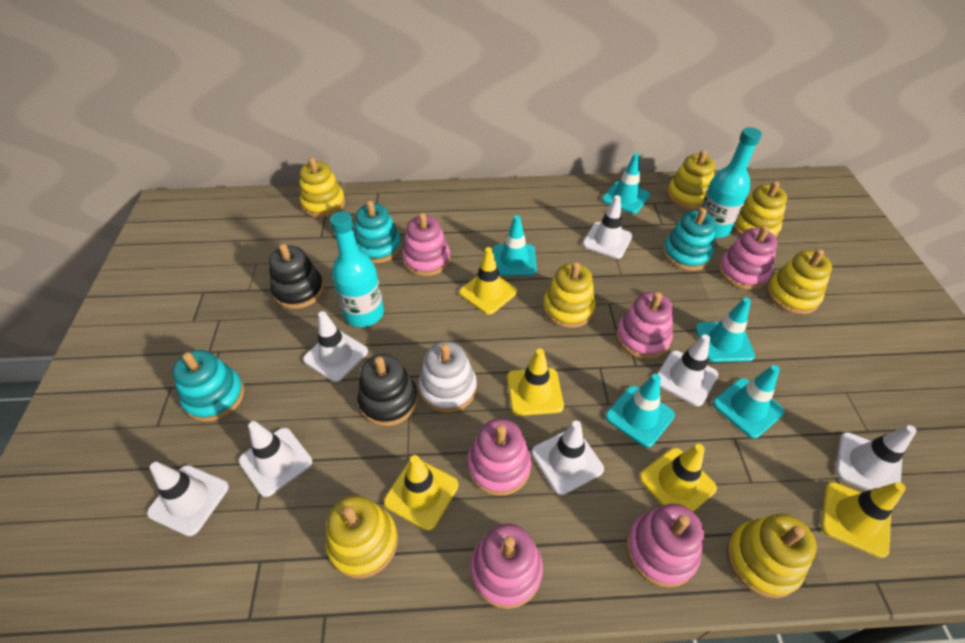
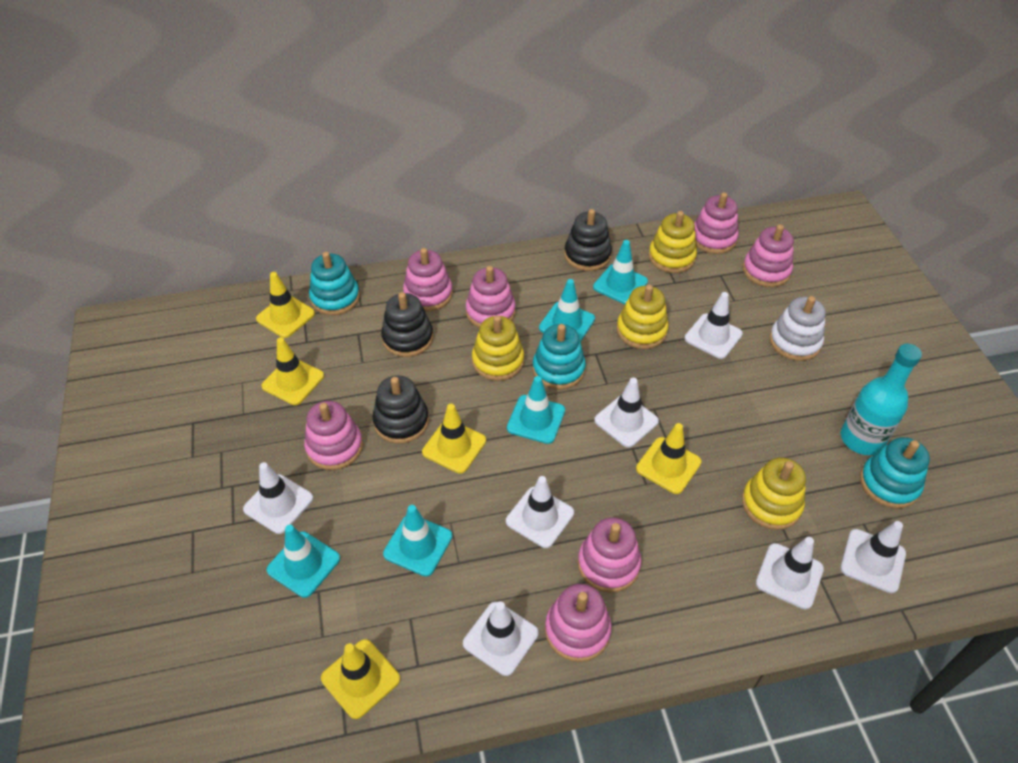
black stacking toy: 2 -> 3
pink stacking toy: 6 -> 7
turquoise bottle: 2 -> 1
yellow stacking toy: 7 -> 4

